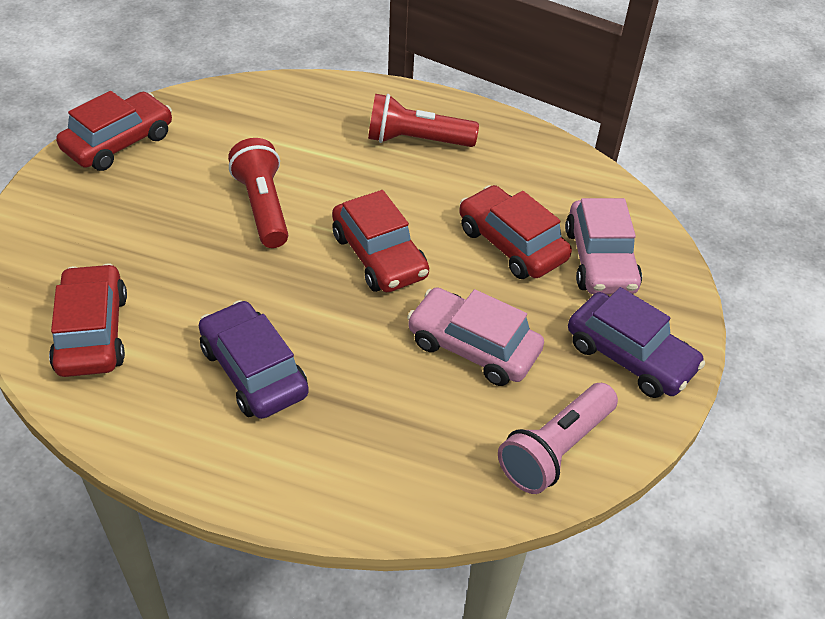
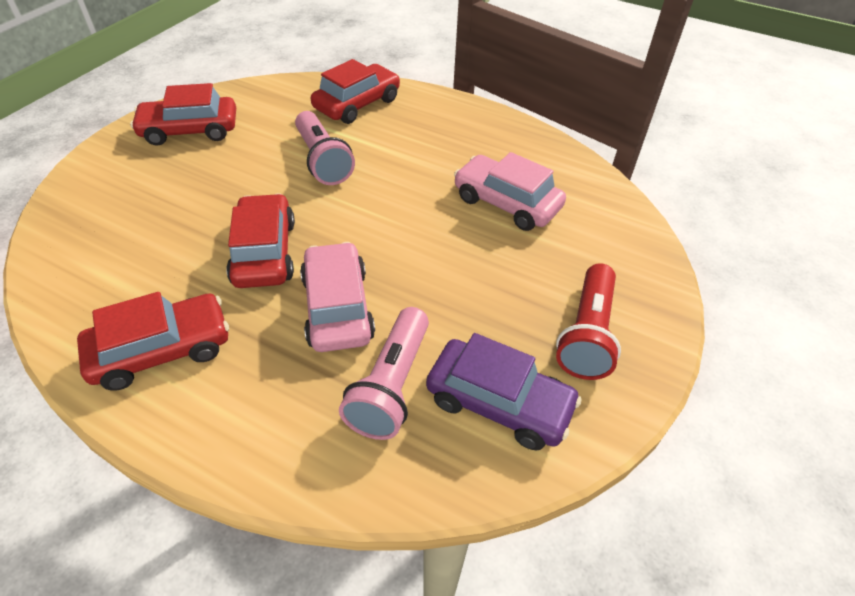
pink flashlight: 1 -> 2
purple car: 2 -> 1
red flashlight: 2 -> 1

